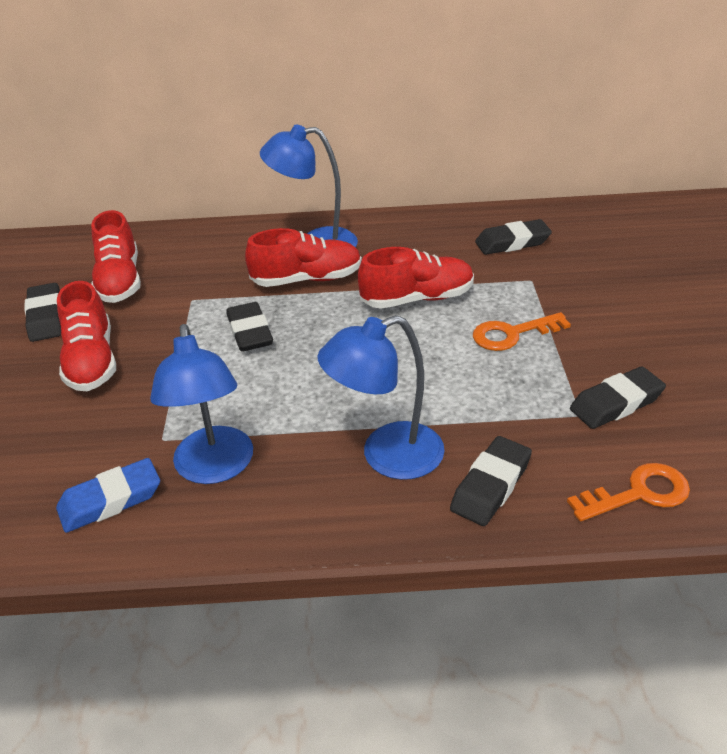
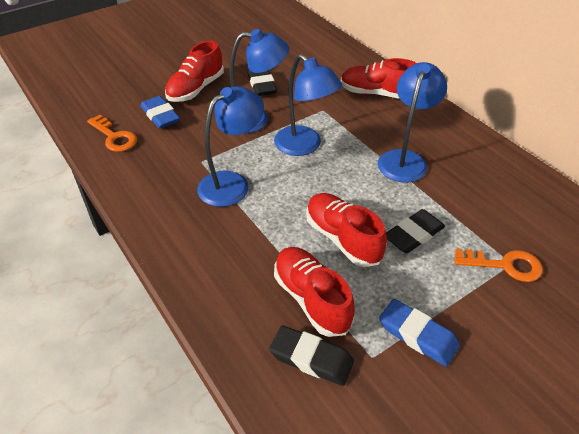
black eraser: 5 -> 3
blue eraser: 1 -> 2
blue lamp: 3 -> 4

